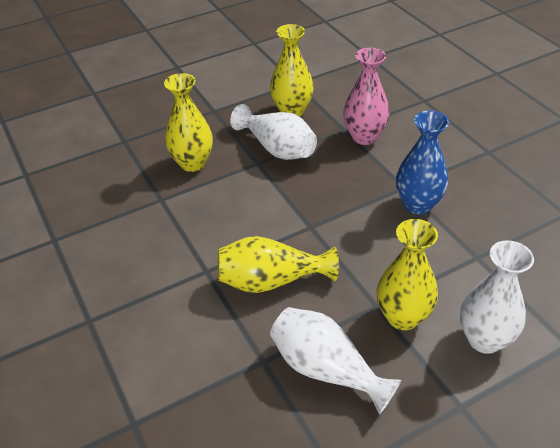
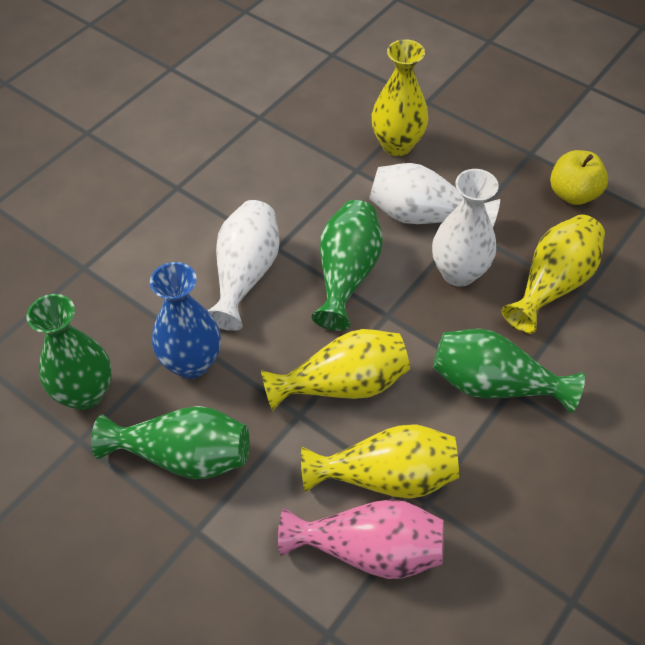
green vase: 0 -> 4
yellow apple: 0 -> 1

